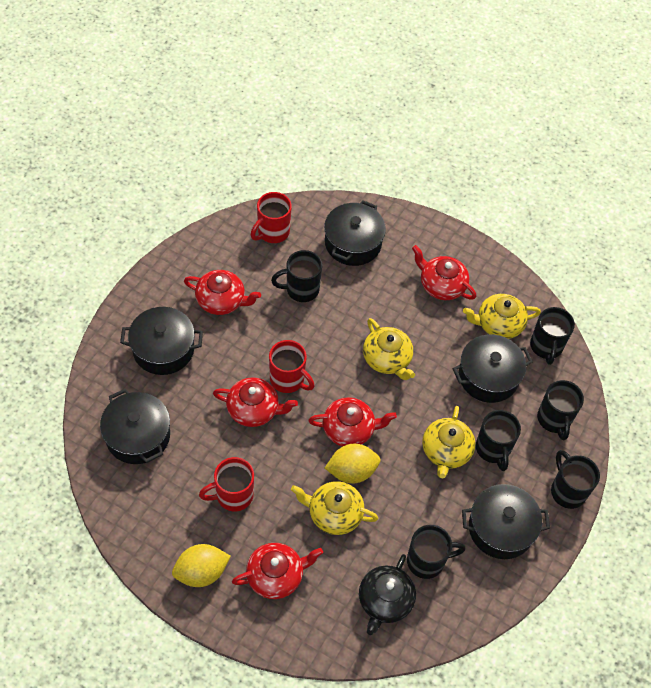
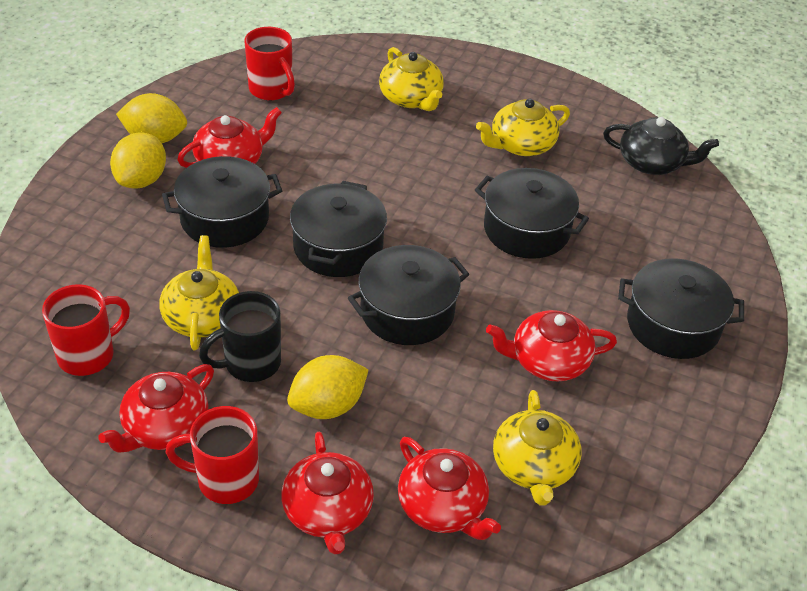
black mug: 6 -> 1
yellow lemon: 2 -> 3

